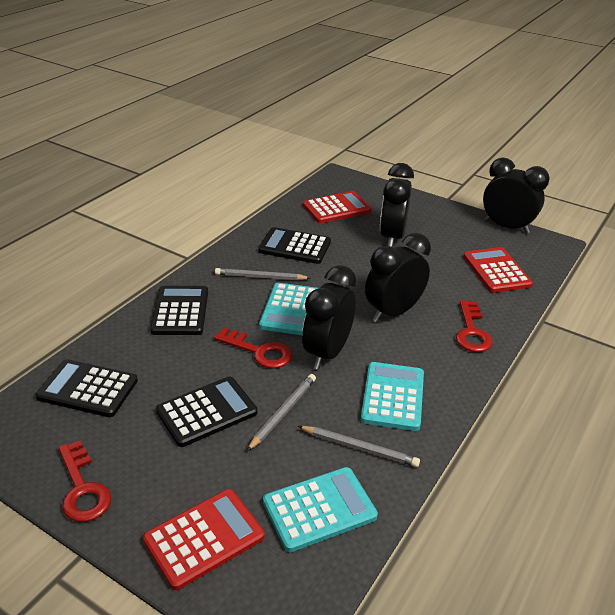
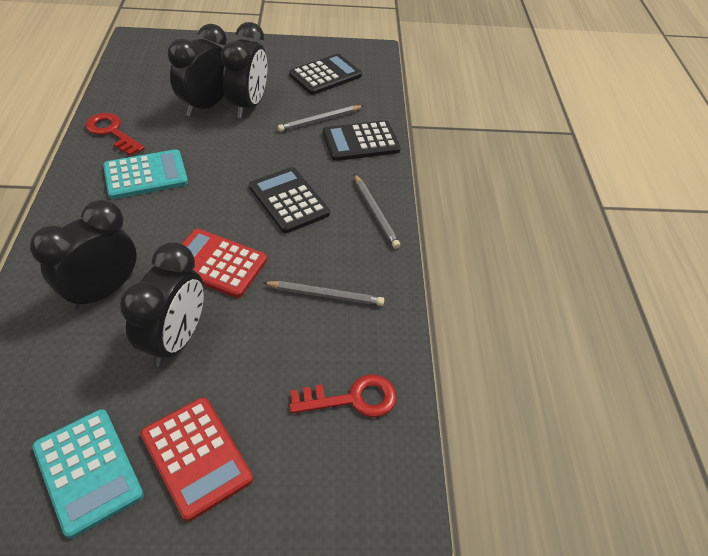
black calculator: 4 -> 3
red calculator: 3 -> 2
red key: 3 -> 2
turquoise calculator: 3 -> 2

